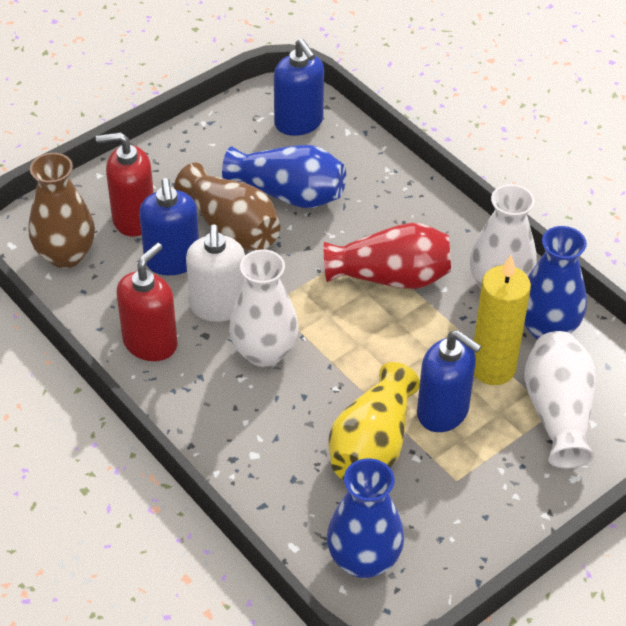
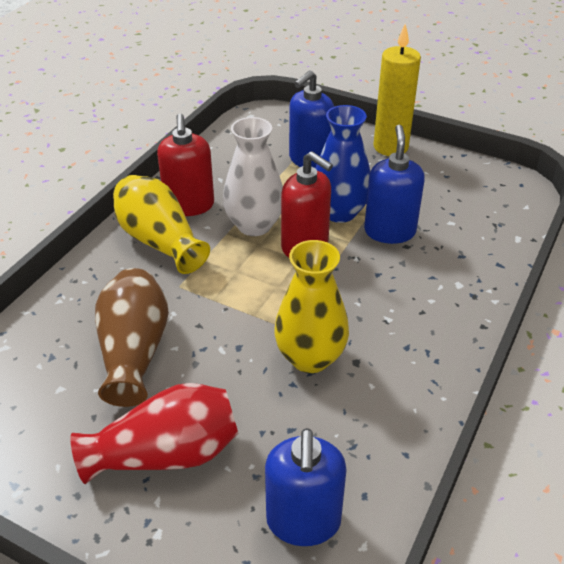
blue vase: 3 -> 1
brown vase: 2 -> 1
white soap dispenser: 1 -> 0
white vase: 3 -> 1
yellow vase: 1 -> 2

